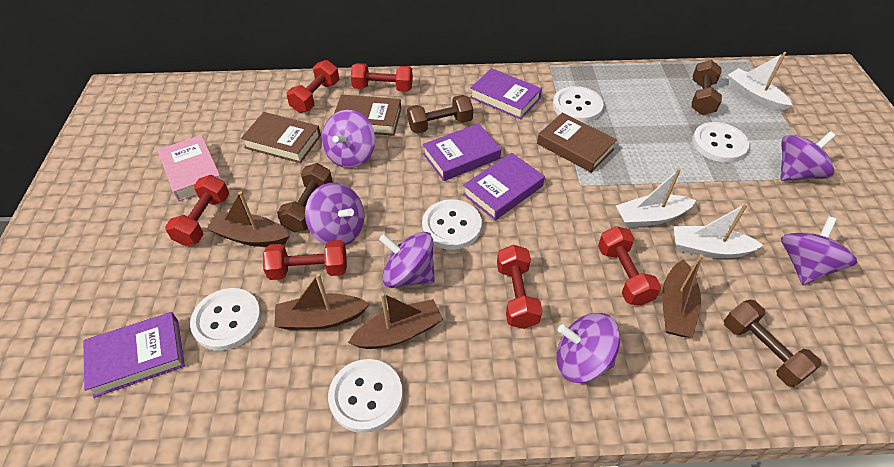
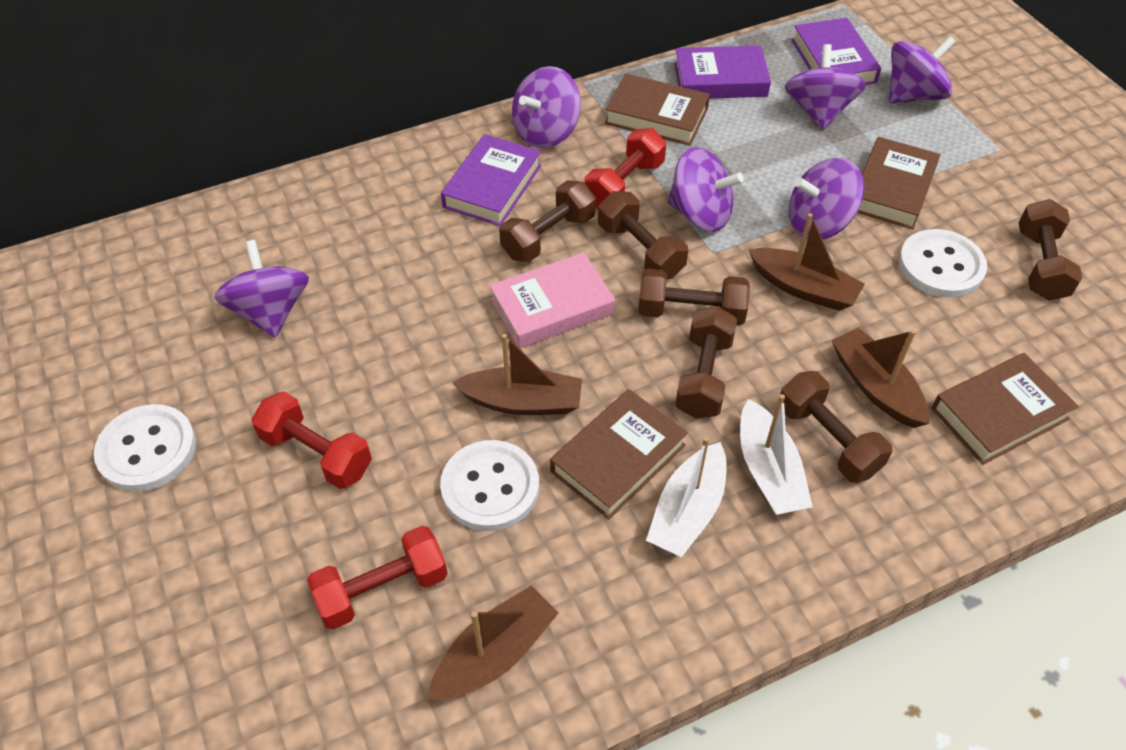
brown book: 3 -> 4
brown dumbbell: 4 -> 6
purple book: 4 -> 3
red dumbbell: 6 -> 3
white boat: 3 -> 2
white button: 5 -> 3

